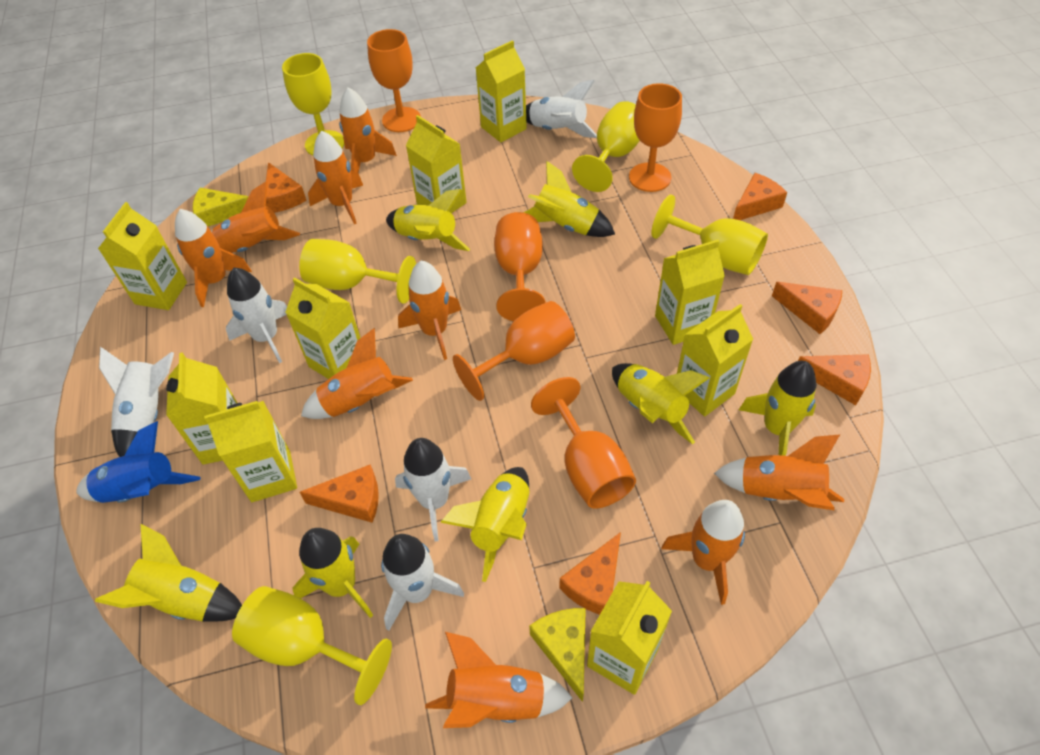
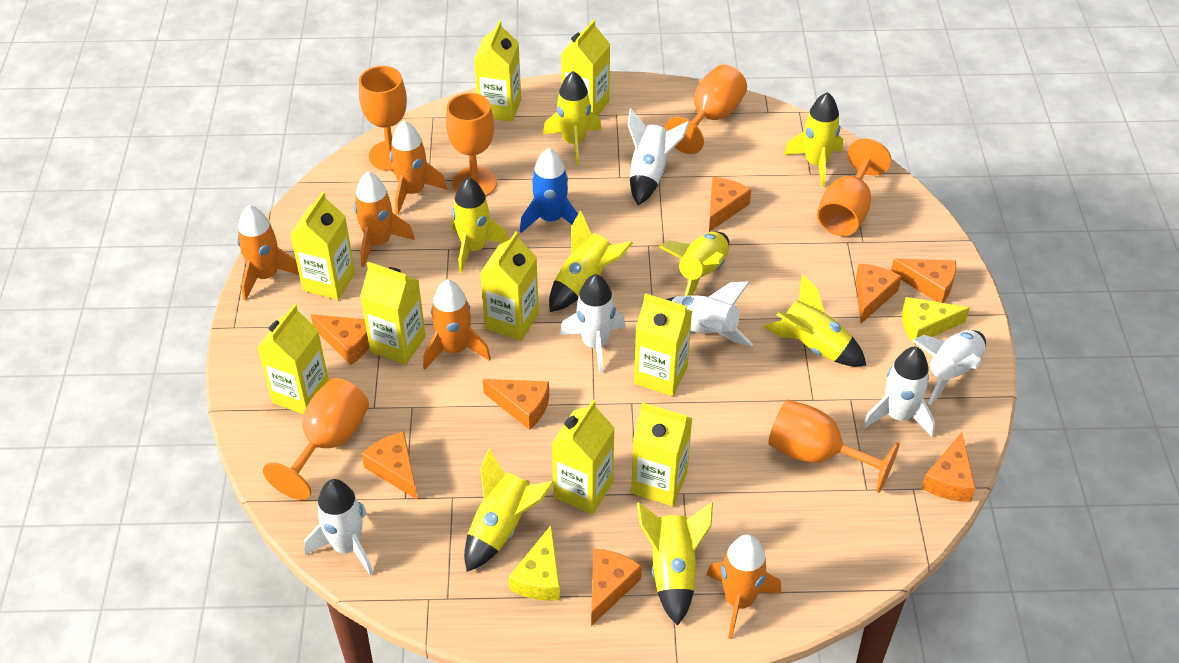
orange cheese: 6 -> 8
orange goblet: 5 -> 6
orange rocket: 9 -> 5
white rocket: 5 -> 6
yellow goblet: 5 -> 0
yellow rocket: 7 -> 8

